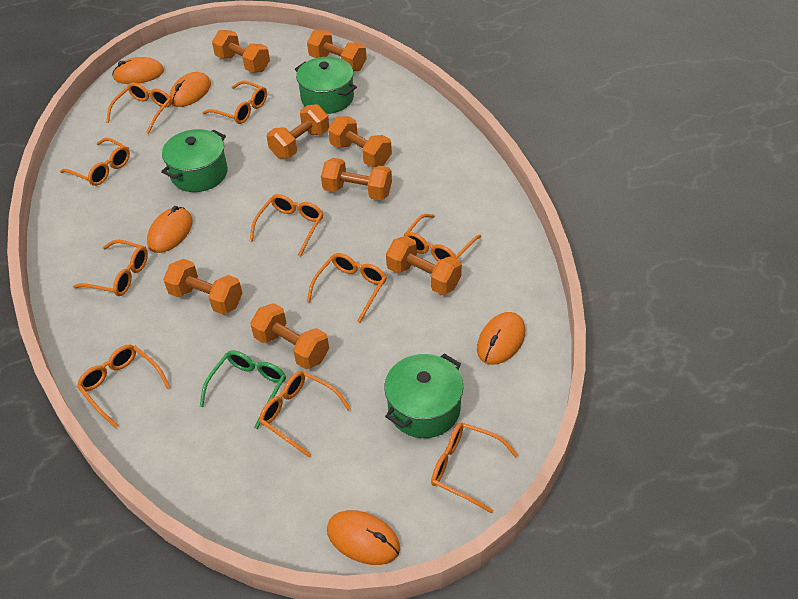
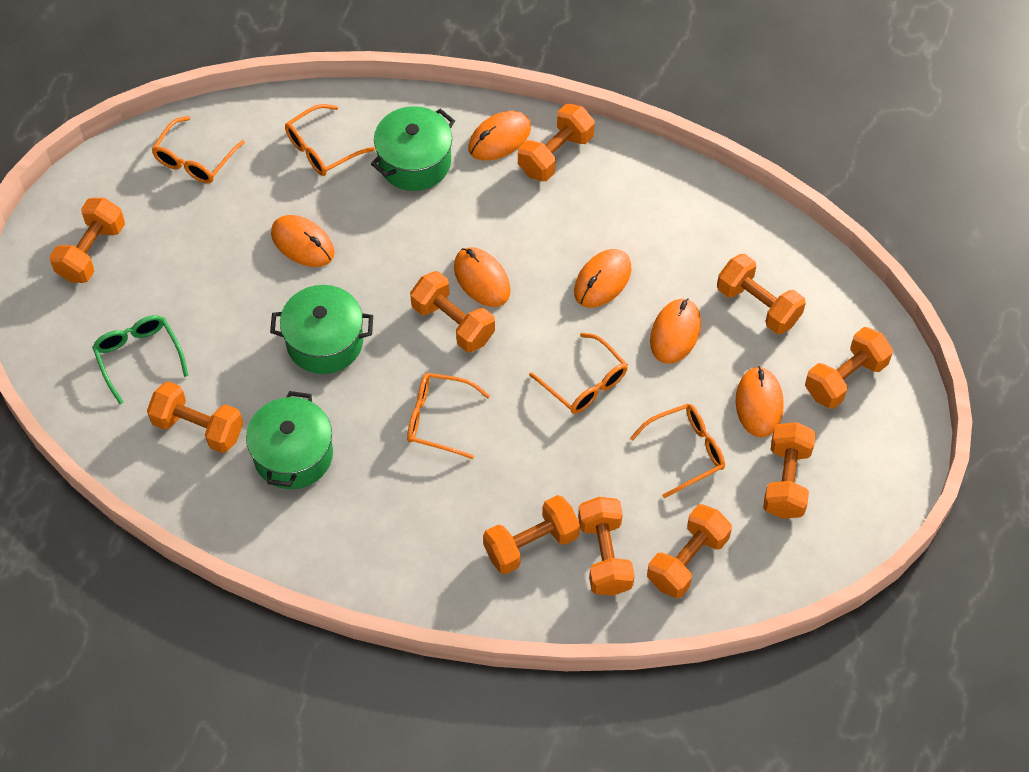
orange dumbbell: 8 -> 10
orange glasses: 10 -> 5
orange mouse: 5 -> 6

